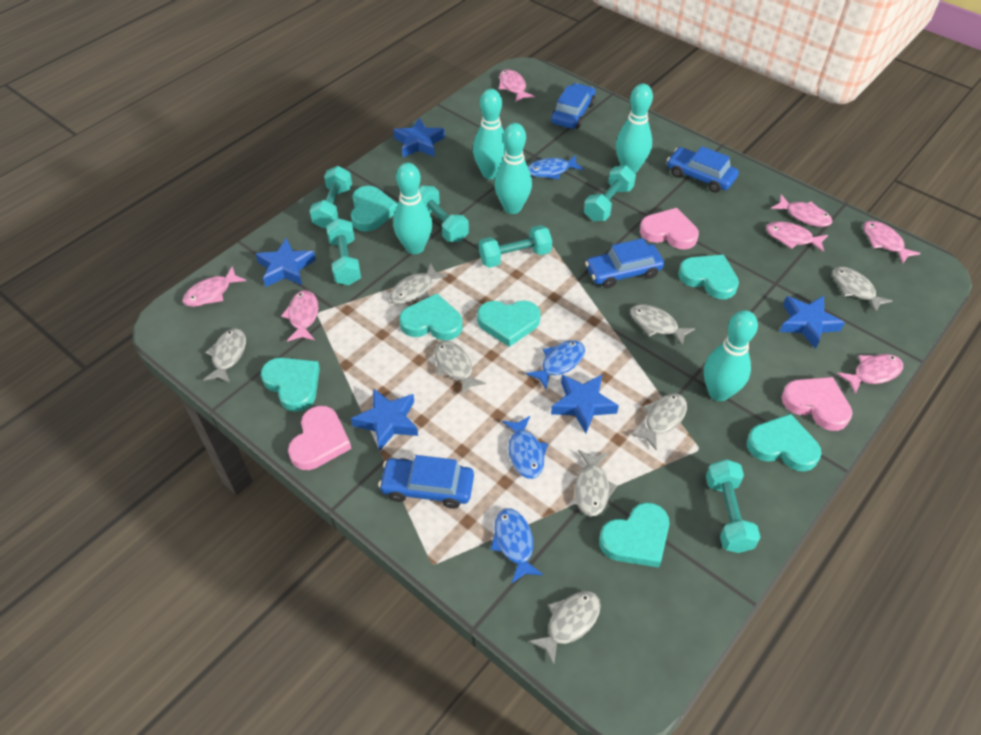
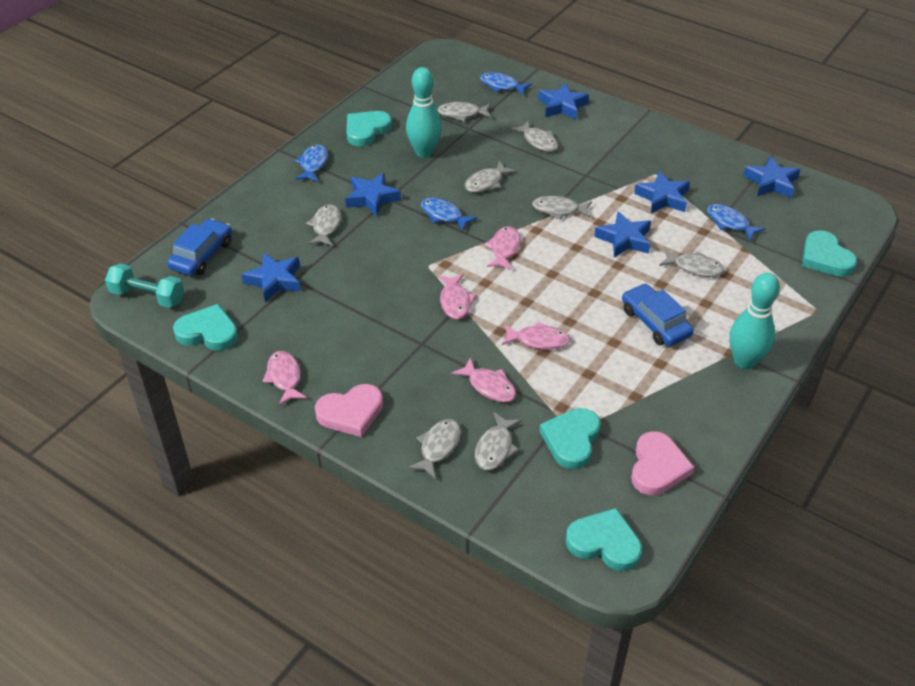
blue car: 4 -> 2
blue star: 5 -> 6
pink fish: 7 -> 5
pink heart: 3 -> 2
turquoise bowling pin: 5 -> 2
turquoise dumbbell: 6 -> 1
turquoise heart: 7 -> 5

